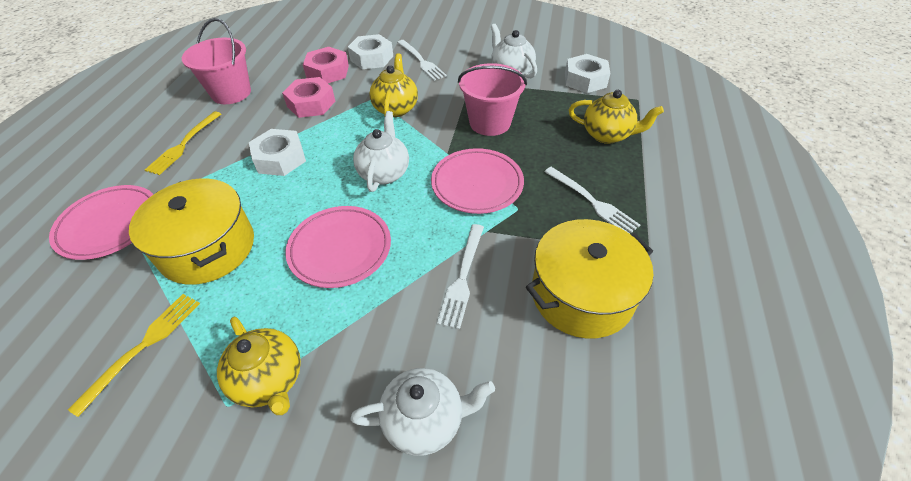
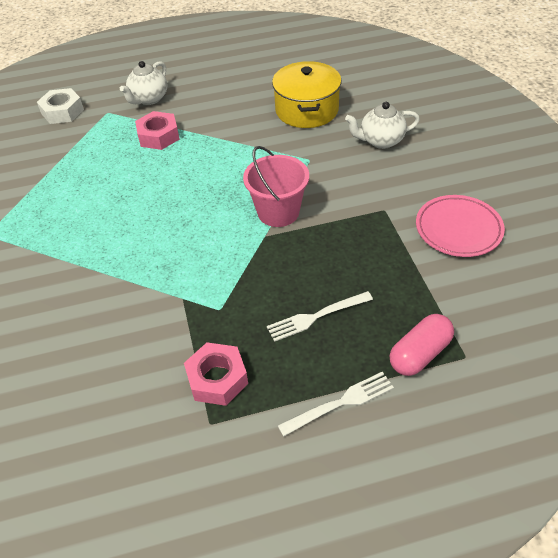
pink bucket: 2 -> 1
pink capsule: 0 -> 1
pink plate: 3 -> 1
white fork: 3 -> 2
white nut: 3 -> 1
white teapot: 3 -> 2
yellow fork: 2 -> 0
yellow pot: 2 -> 1
yellow teapot: 3 -> 0

